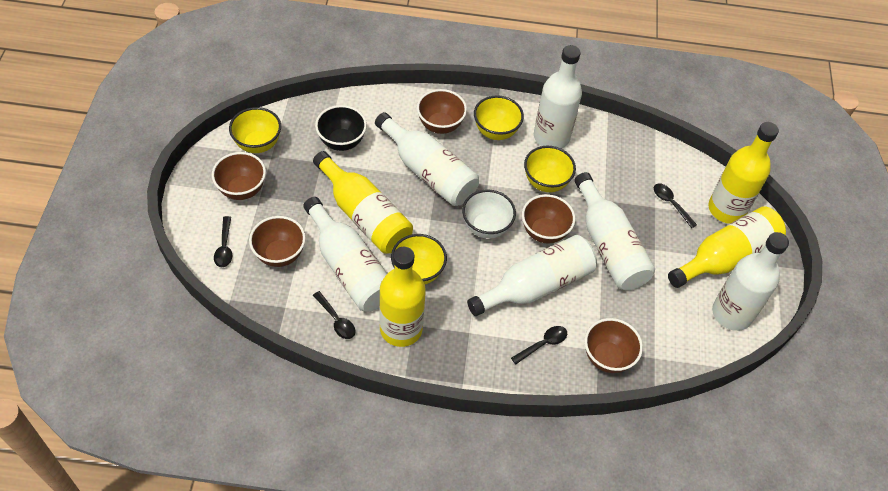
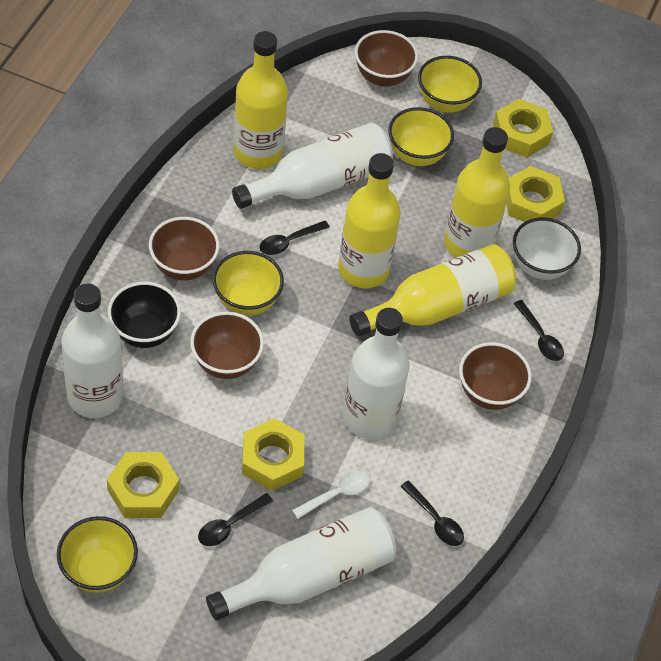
brown bowl: 5 -> 4
white bottle: 6 -> 4
white spoon: 0 -> 1
yellow nut: 0 -> 4

